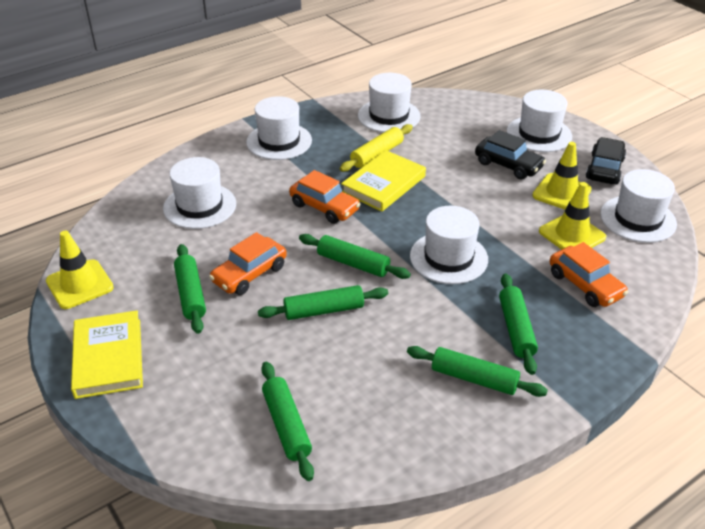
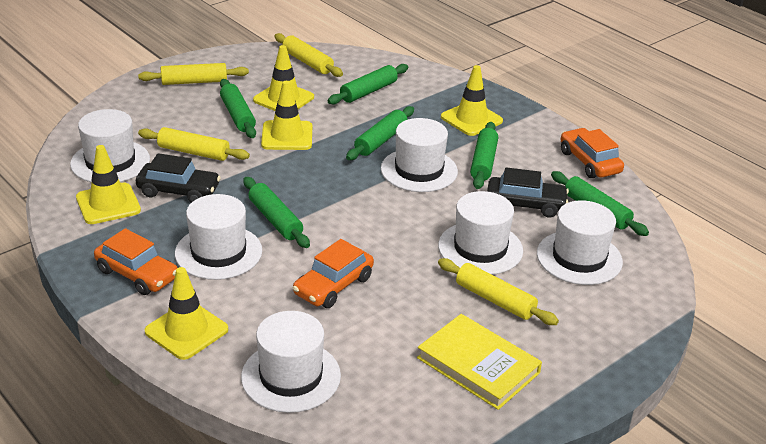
yellow book: 2 -> 1
yellow rolling pin: 1 -> 4
yellow traffic cone: 3 -> 5

